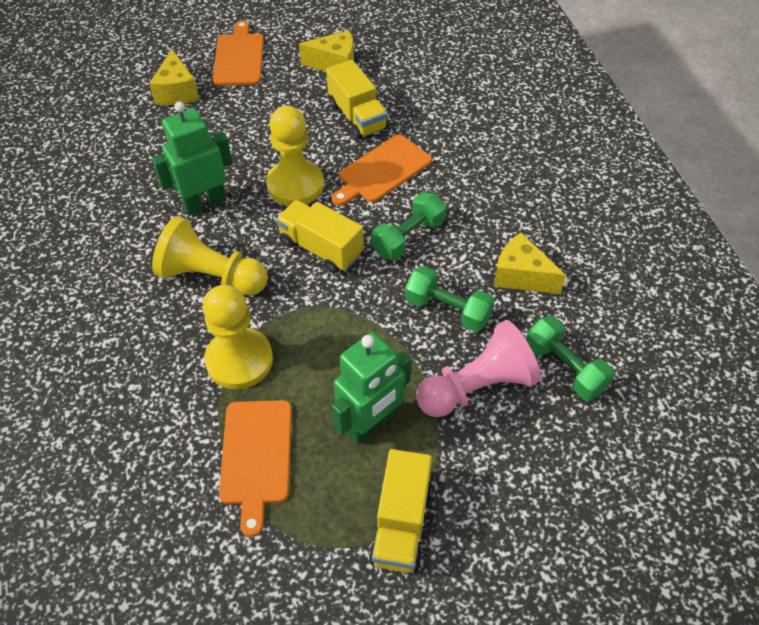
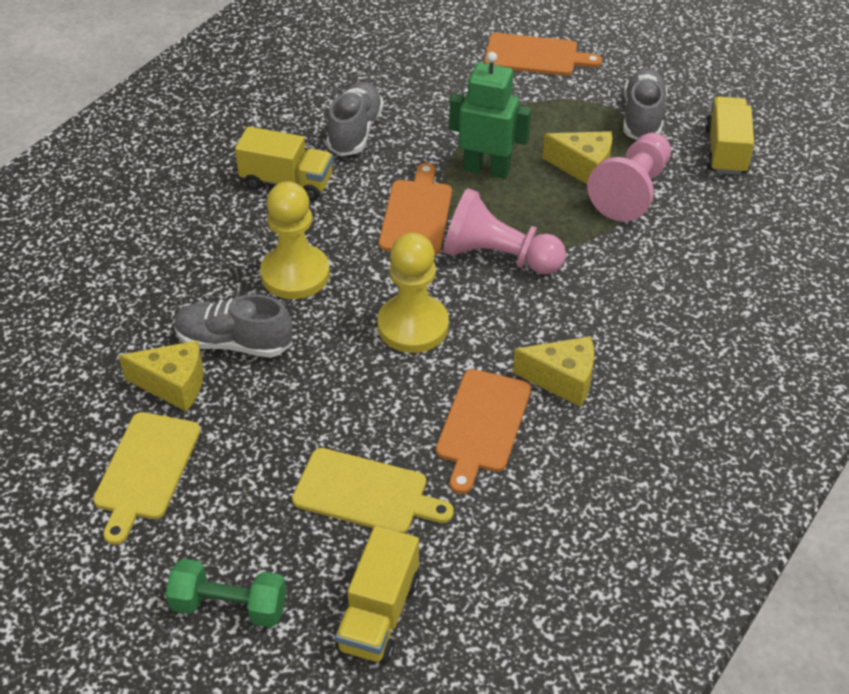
green dumbbell: 3 -> 1
green robot: 2 -> 1
grey shoe: 0 -> 3
pink pawn: 1 -> 2
yellow cutting board: 0 -> 2
yellow pawn: 3 -> 2

